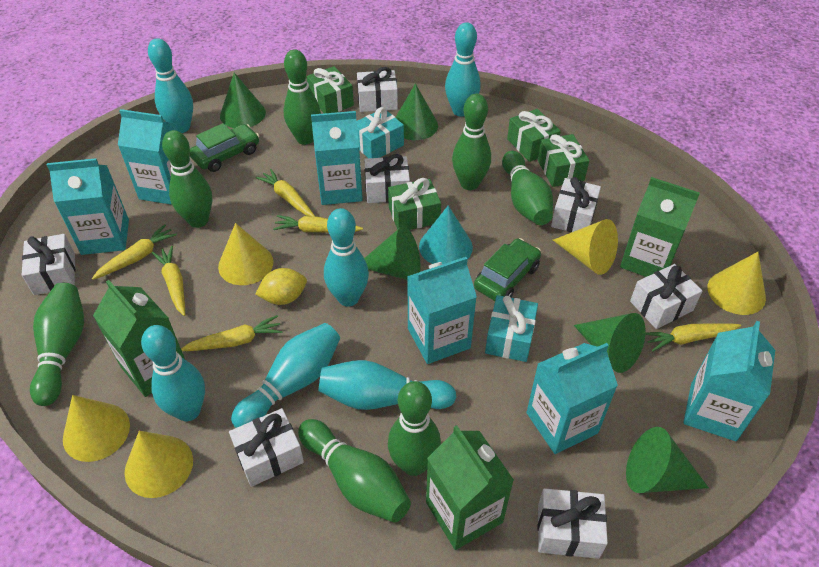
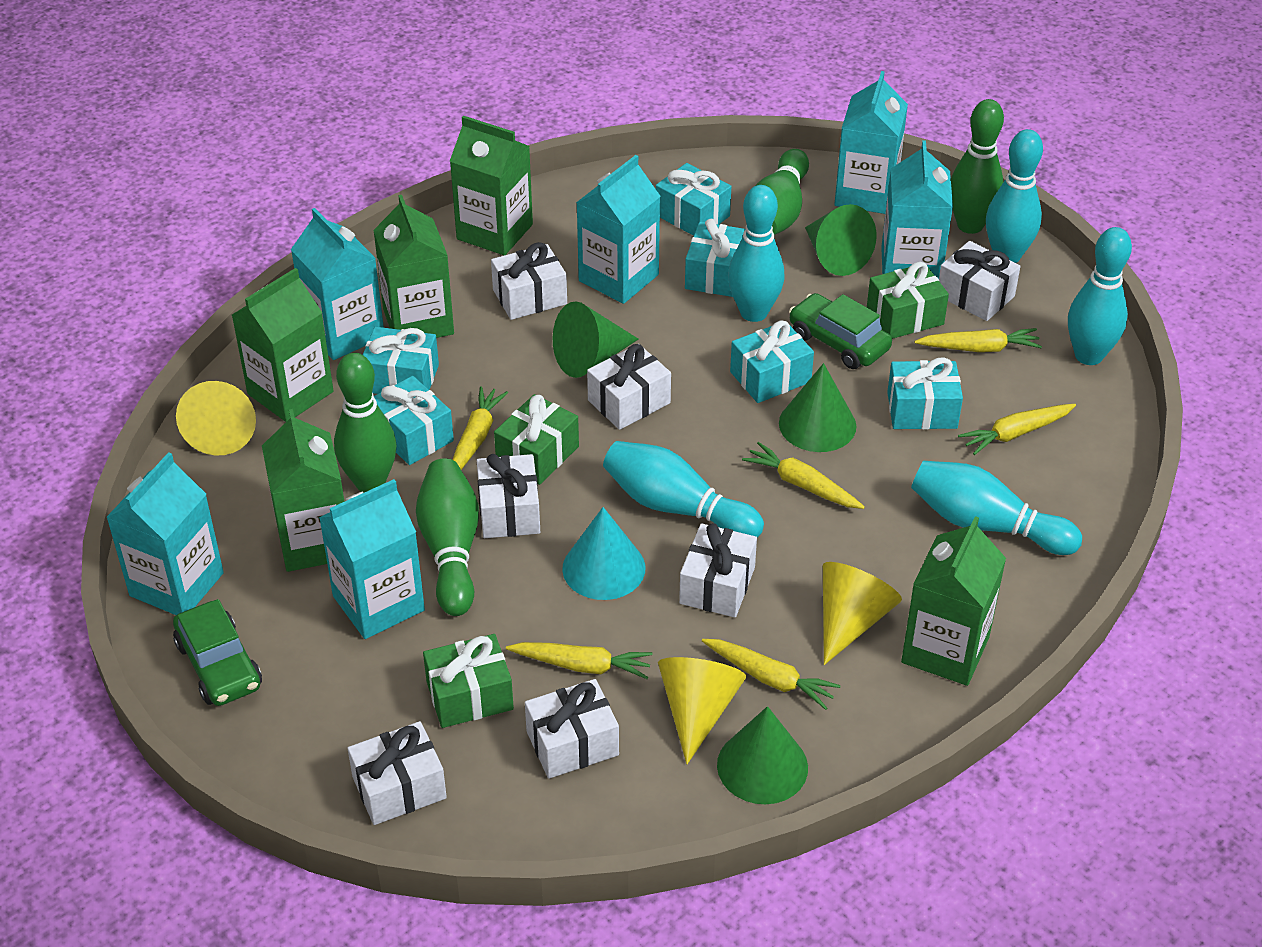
green bowling pin: 7 -> 4
green carton: 3 -> 5
green cone: 5 -> 4
green gift: 4 -> 3
turquoise bowling pin: 6 -> 5
turquoise gift: 2 -> 6
yellow cone: 5 -> 3
yellow lemon: 1 -> 0

